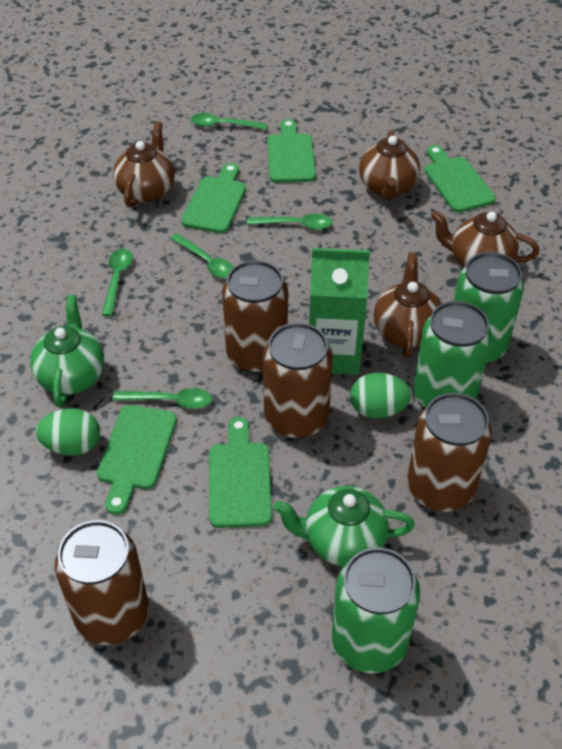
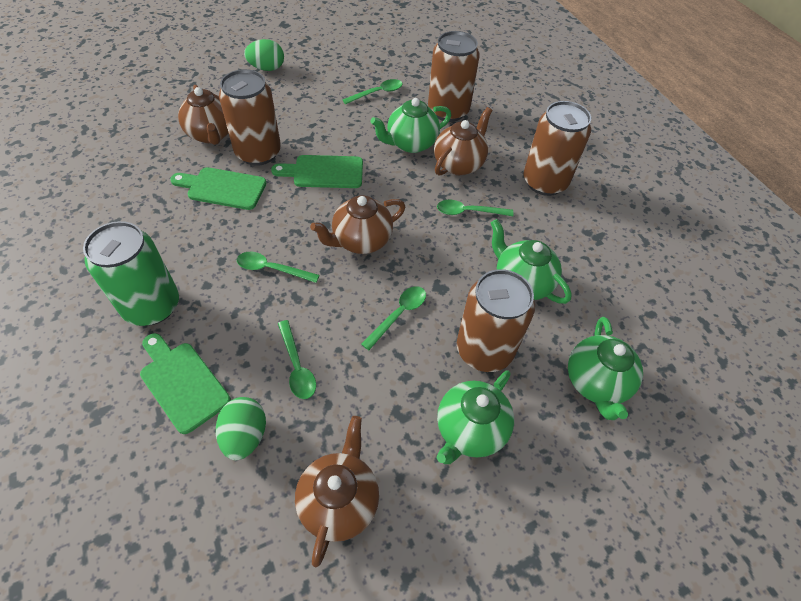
green can: 3 -> 1
green carton: 1 -> 0
green cutting board: 5 -> 3
green teapot: 2 -> 4

